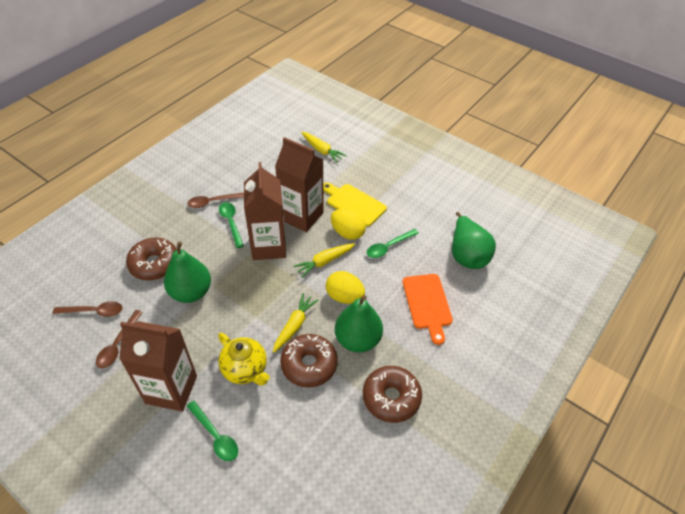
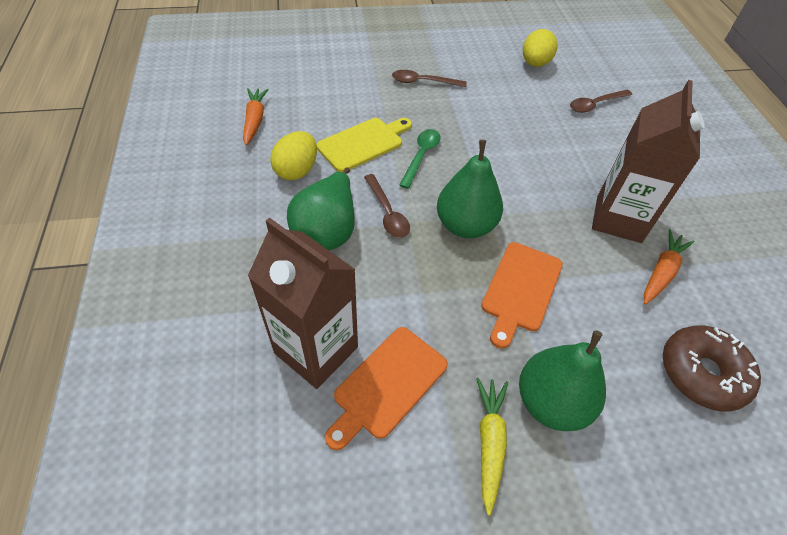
brown carton: 3 -> 2
brown donut: 3 -> 1
green spoon: 3 -> 1
orange carrot: 0 -> 2
orange cutting board: 1 -> 2
yellow carrot: 3 -> 1
yellow teapot: 1 -> 0

